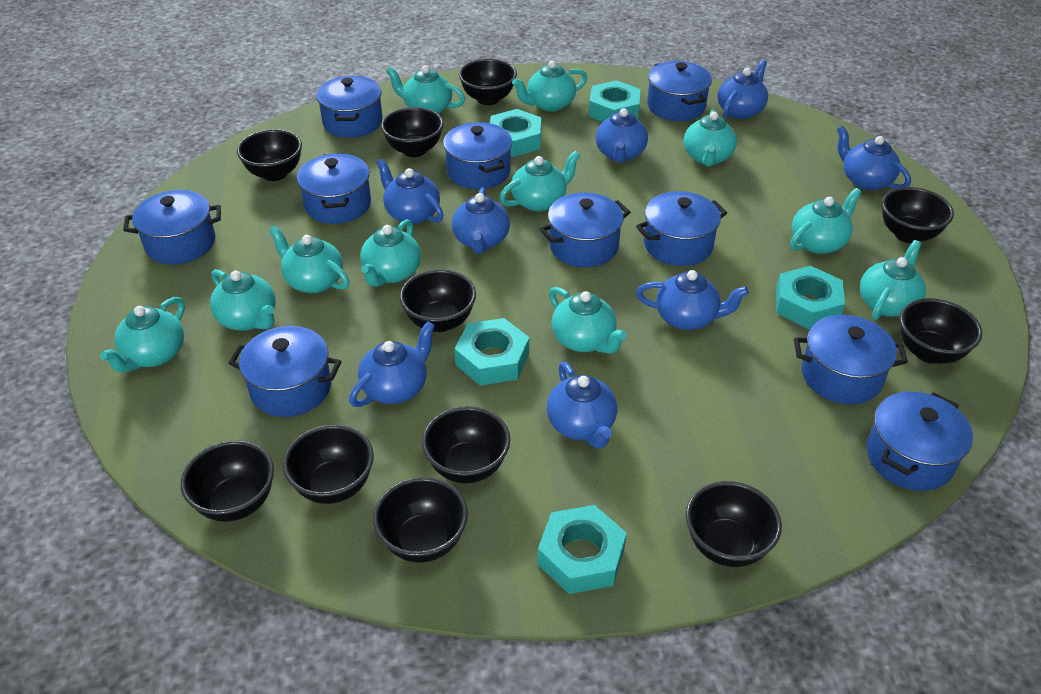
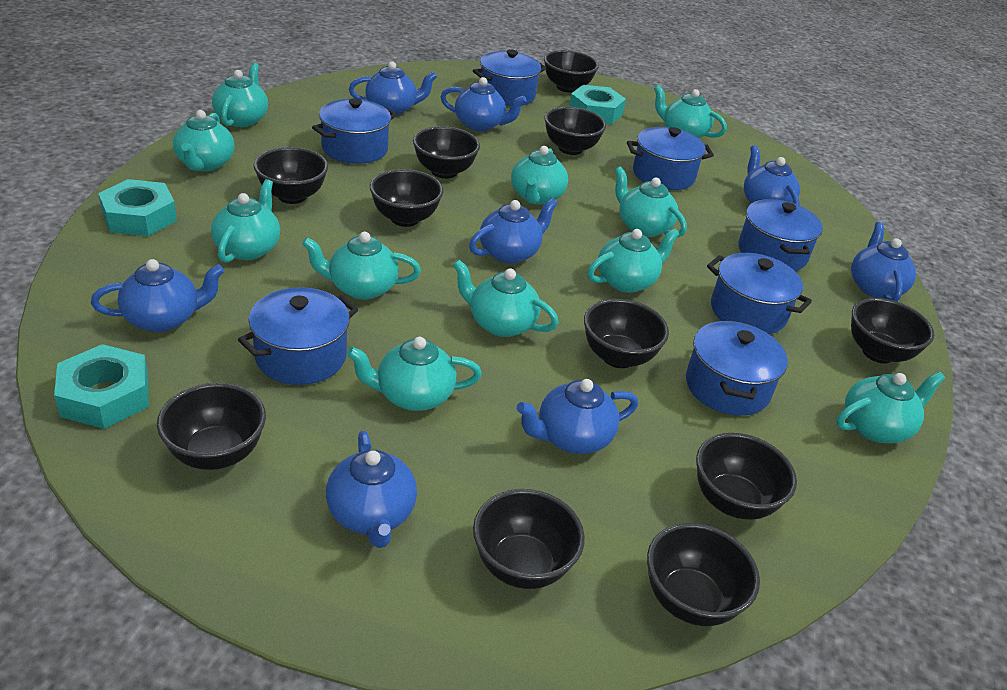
blue pot: 10 -> 7
turquoise nut: 5 -> 3

